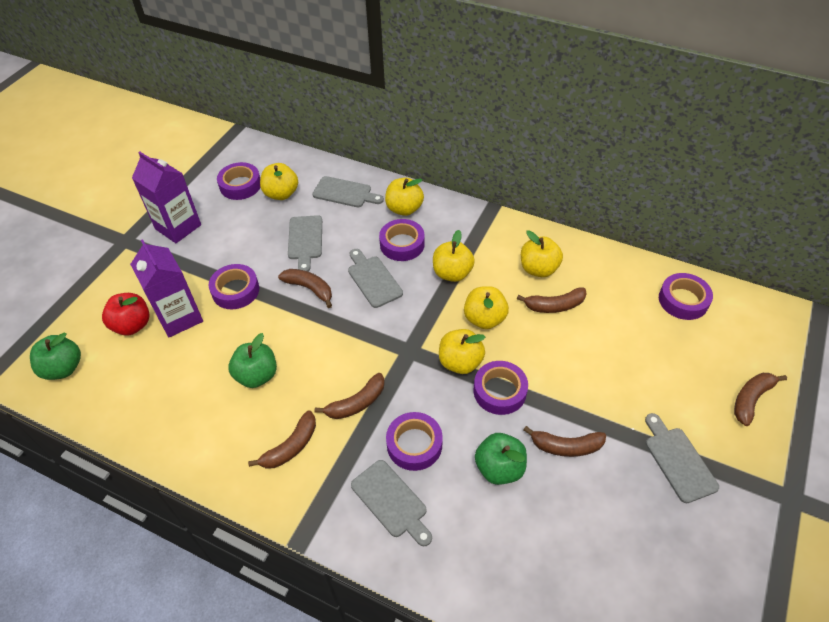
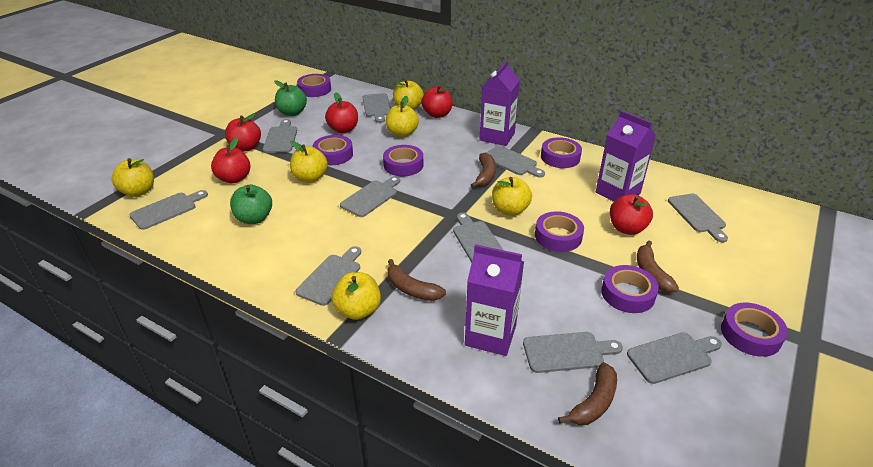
brown banana: 6 -> 4
green apple: 3 -> 2
grey cutting board: 5 -> 10
purple carton: 2 -> 3
purple tape: 6 -> 7
red apple: 1 -> 5

